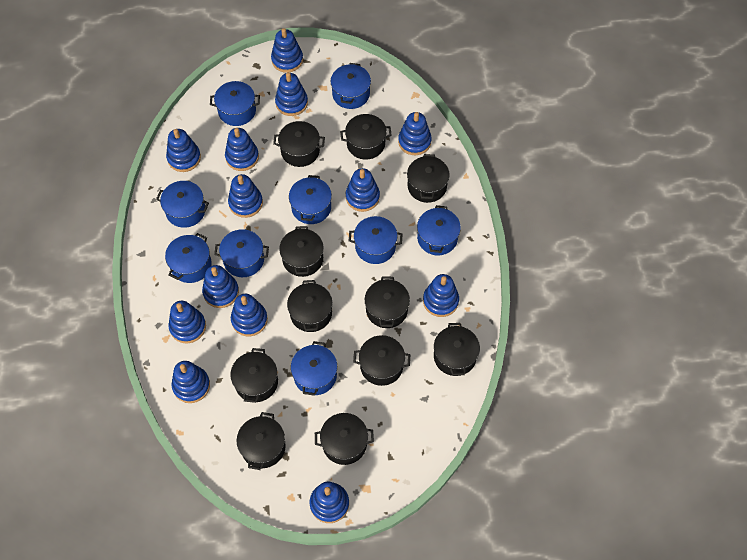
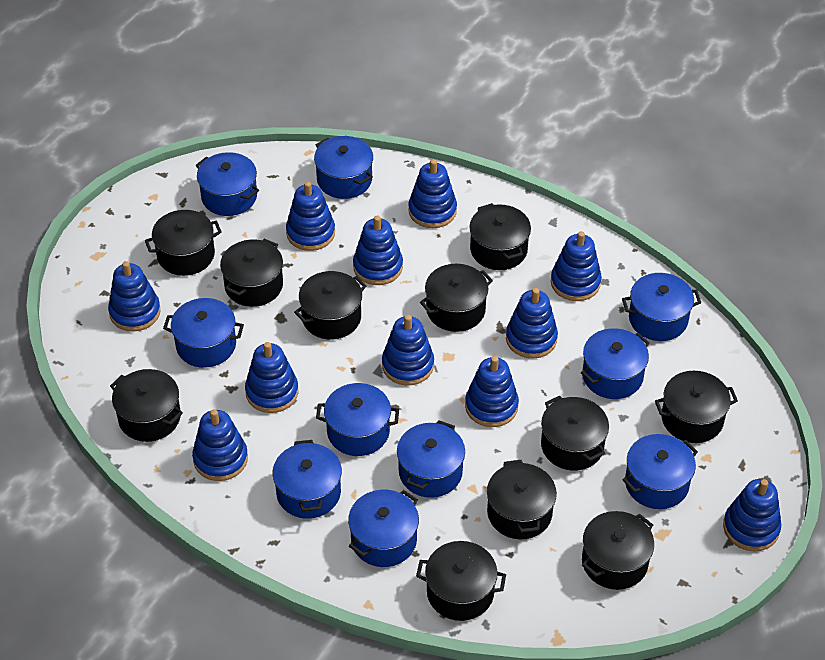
blue pot: 9 -> 10
blue stacking toy: 13 -> 11

